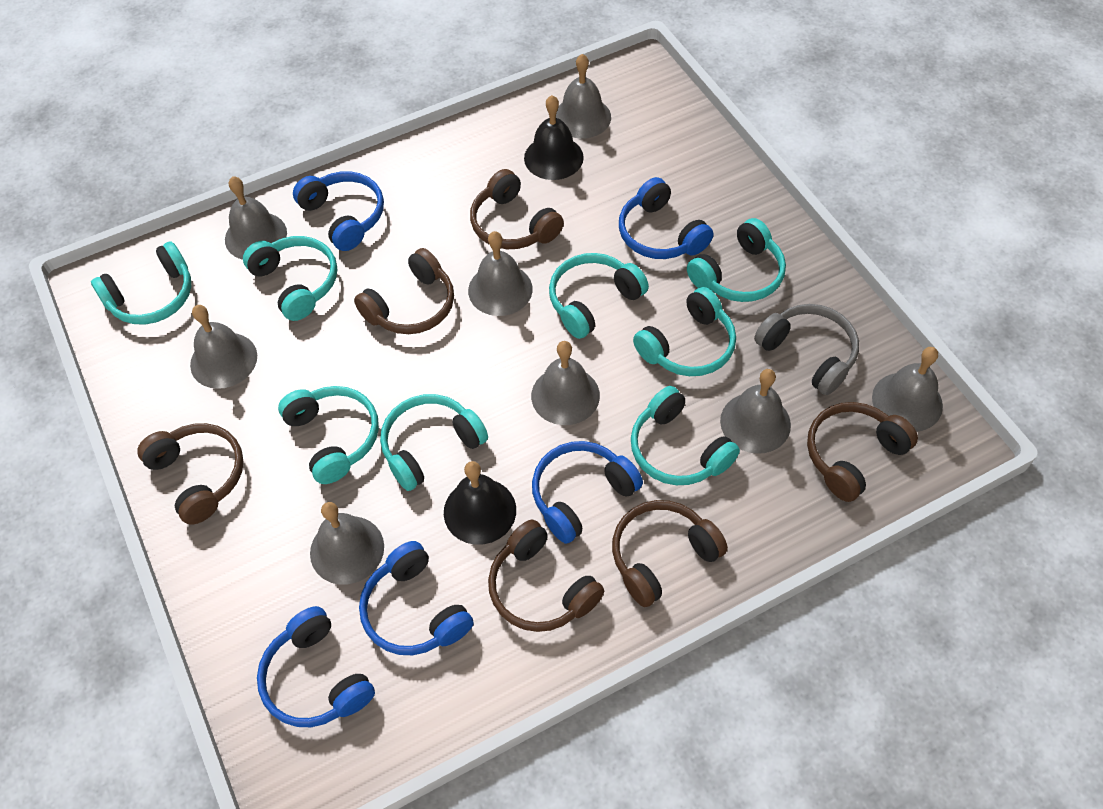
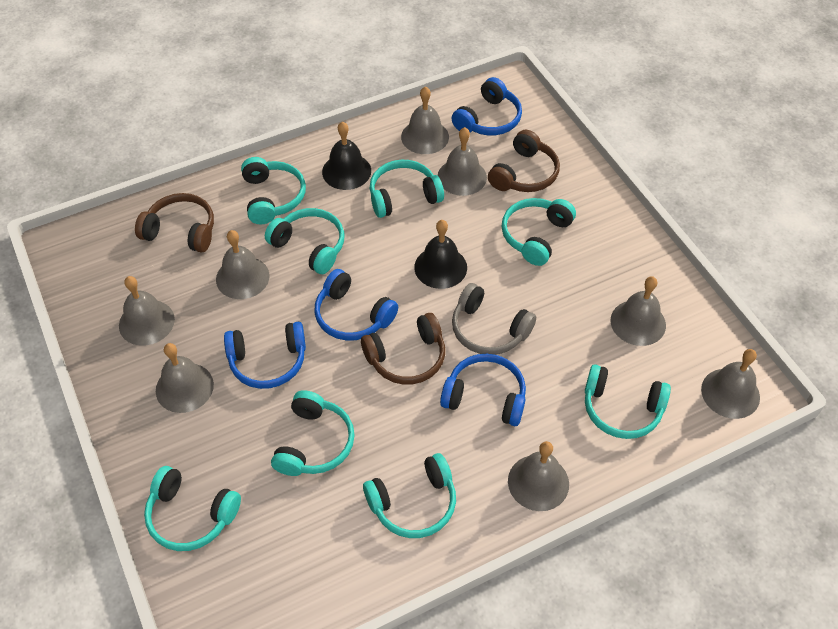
blue headphones: 5 -> 4
brown headphones: 6 -> 3

